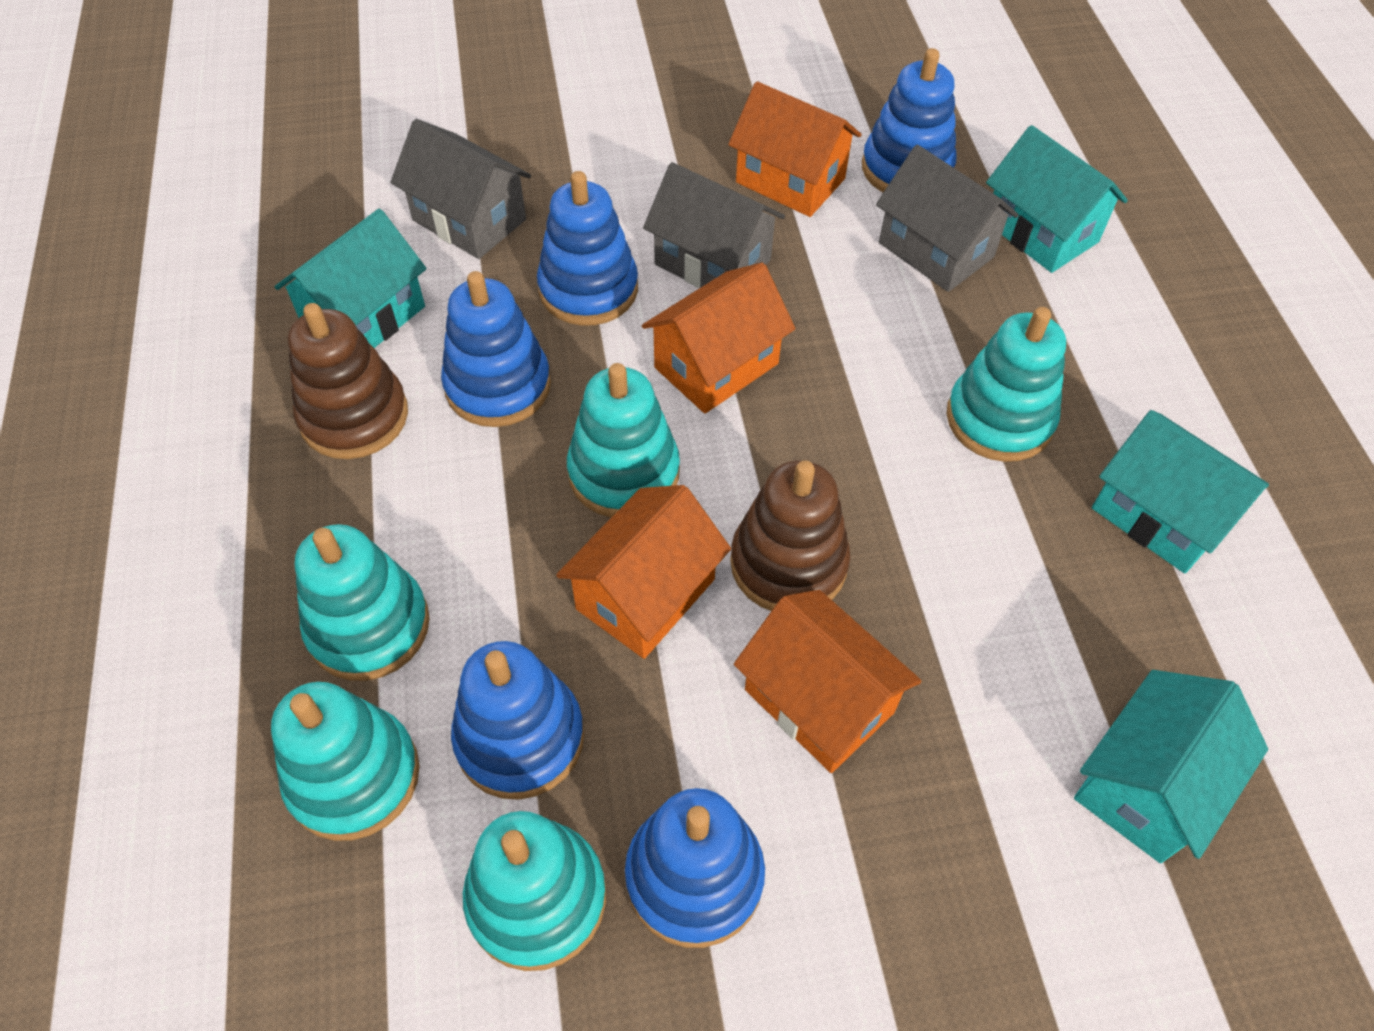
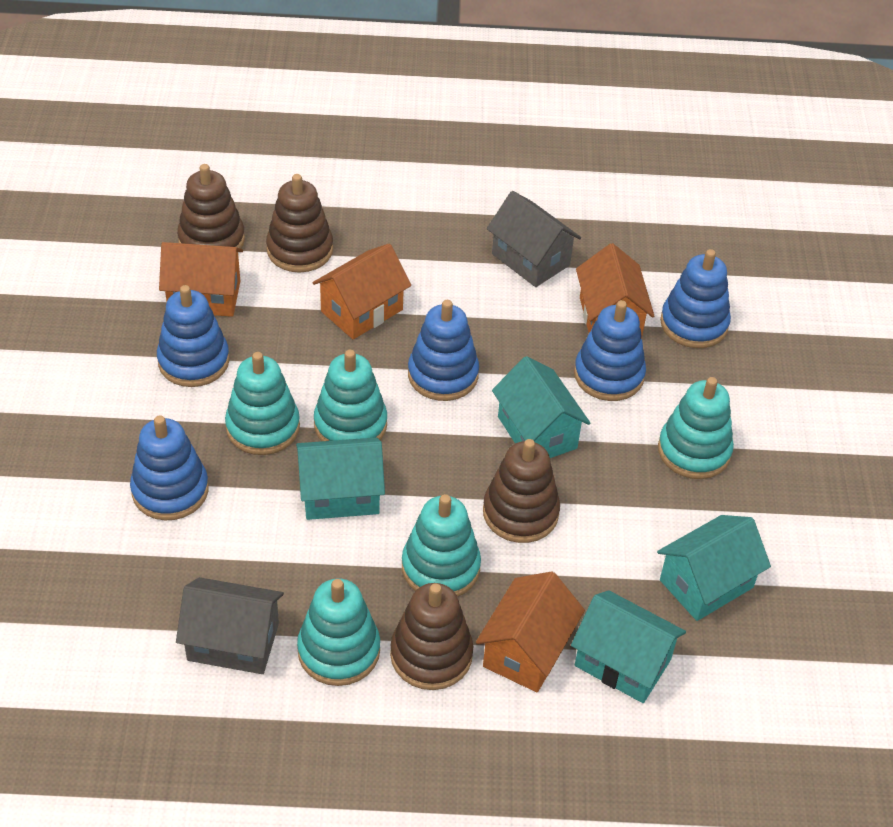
brown stacking toy: 2 -> 4
grey house: 3 -> 2

